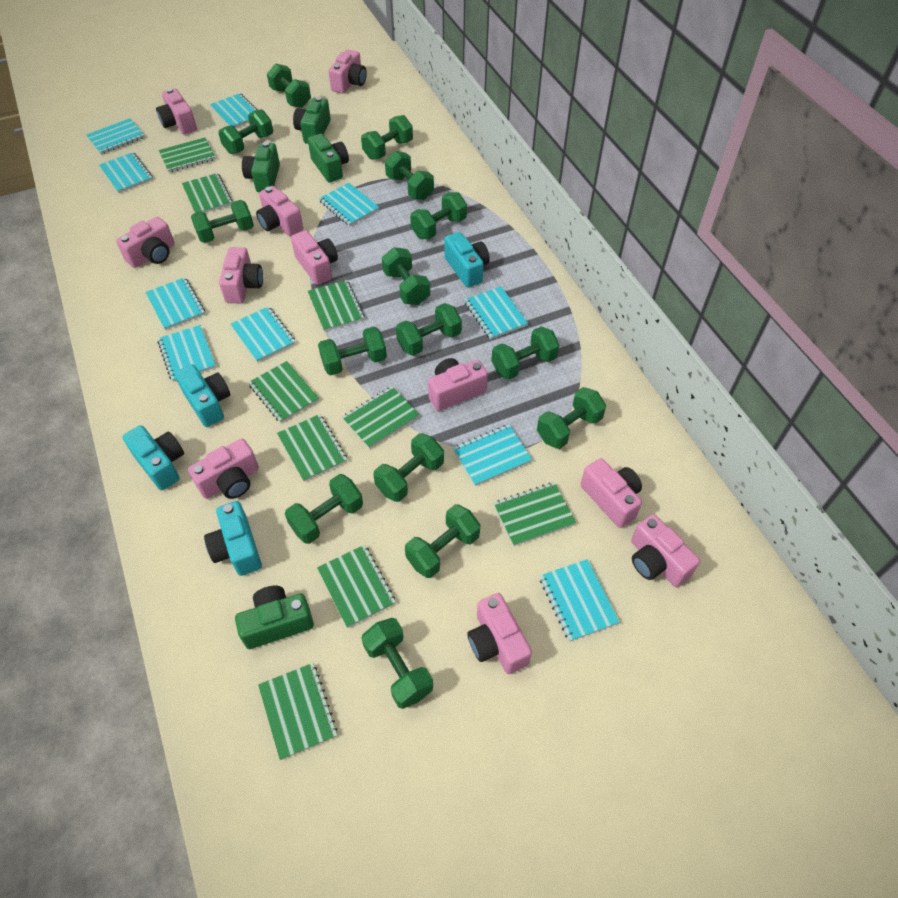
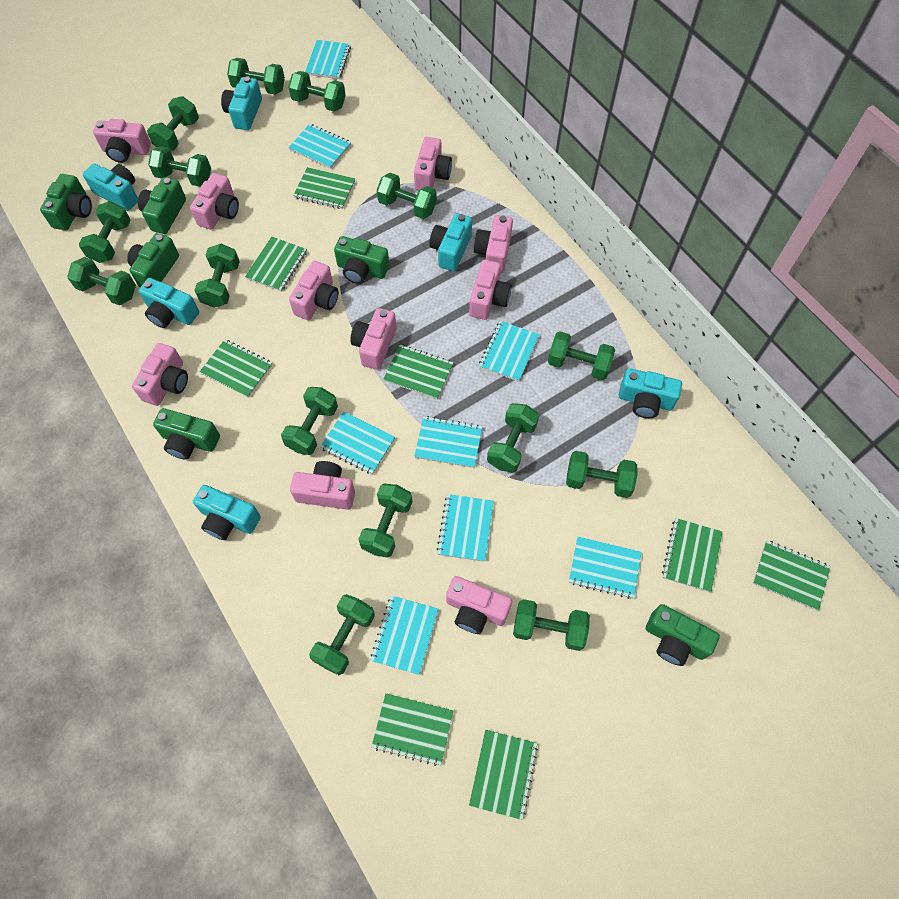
green camera: 4 -> 6
green notebook: 9 -> 8
pink camera: 11 -> 10
turquoise camera: 4 -> 6
turquoise notebook: 10 -> 8

